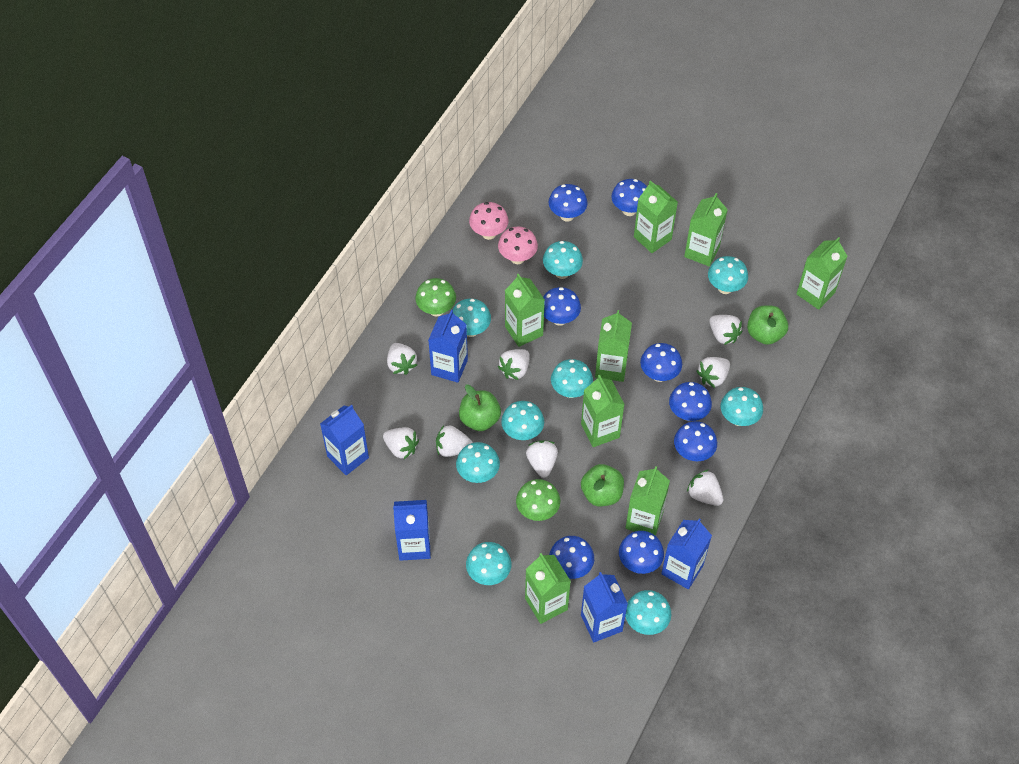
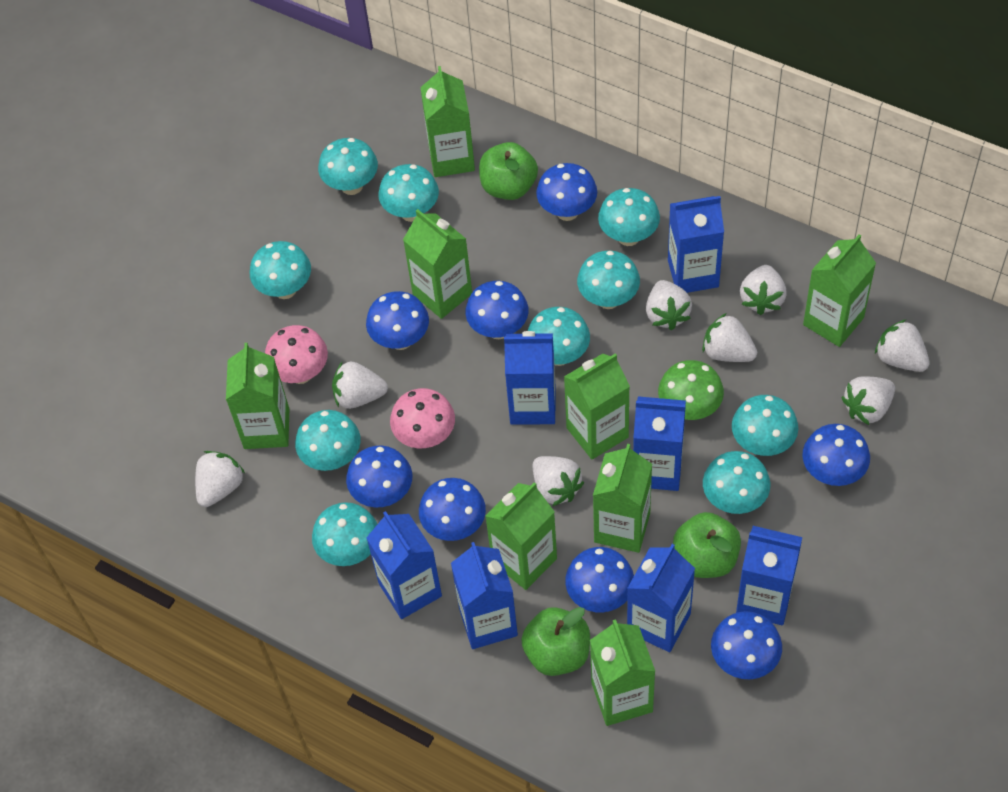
blue carton: 5 -> 7
green mushroom: 2 -> 1
turquoise mushroom: 9 -> 10

